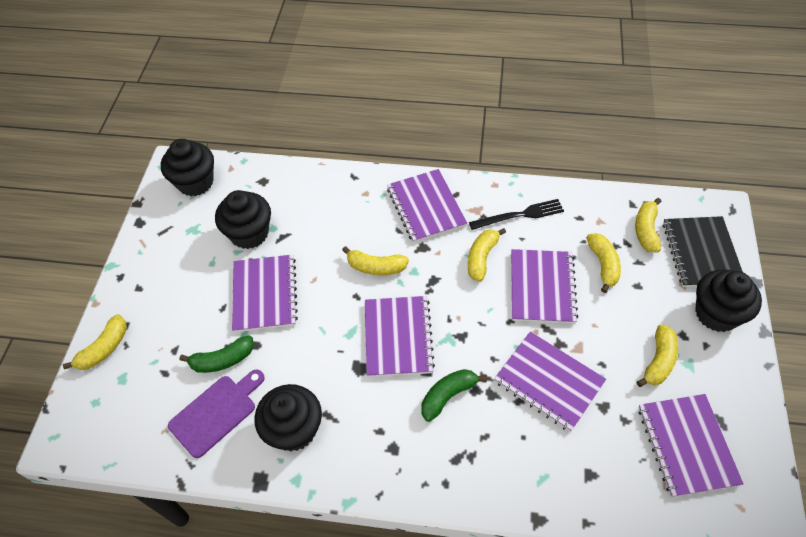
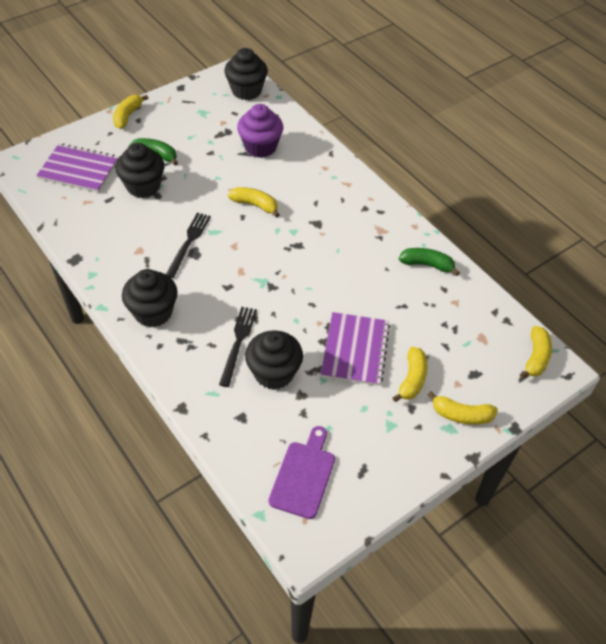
black fork: 1 -> 2
black notebook: 1 -> 0
purple cupcake: 0 -> 1
purple notebook: 6 -> 2
yellow banana: 6 -> 5

